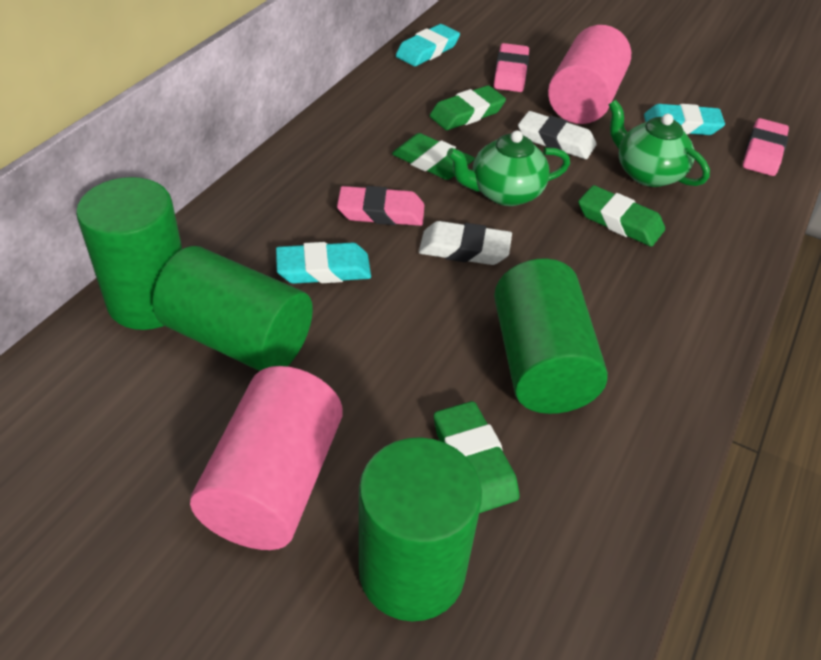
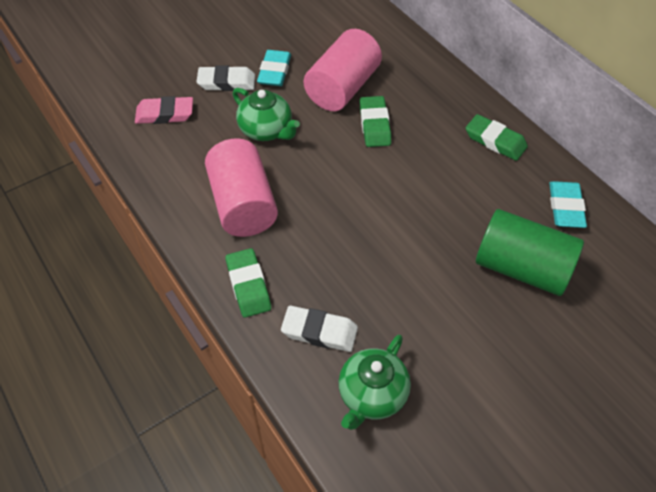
green cylinder: 4 -> 1
green eraser: 4 -> 3
pink eraser: 3 -> 1
turquoise eraser: 3 -> 2

